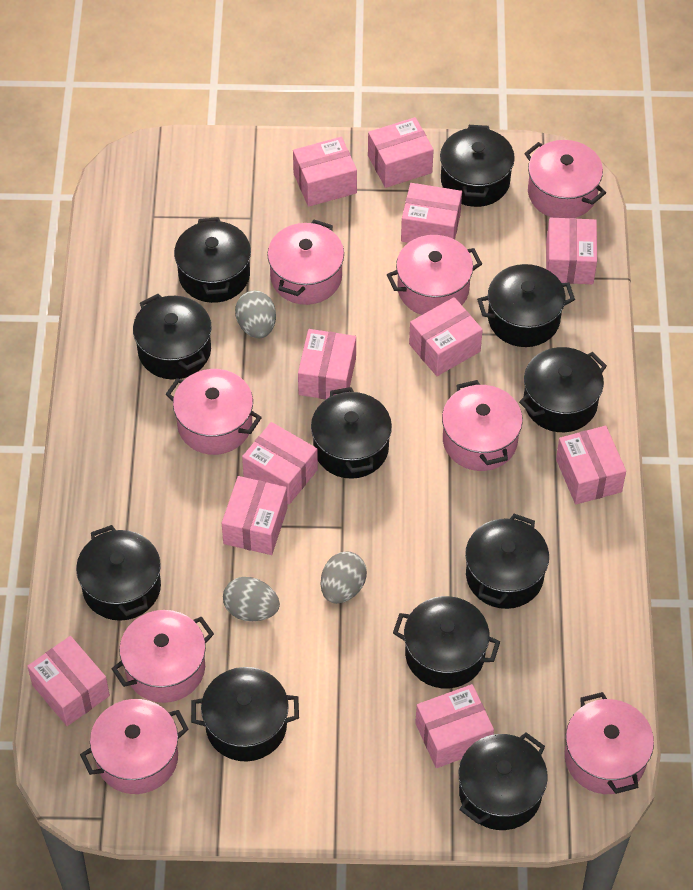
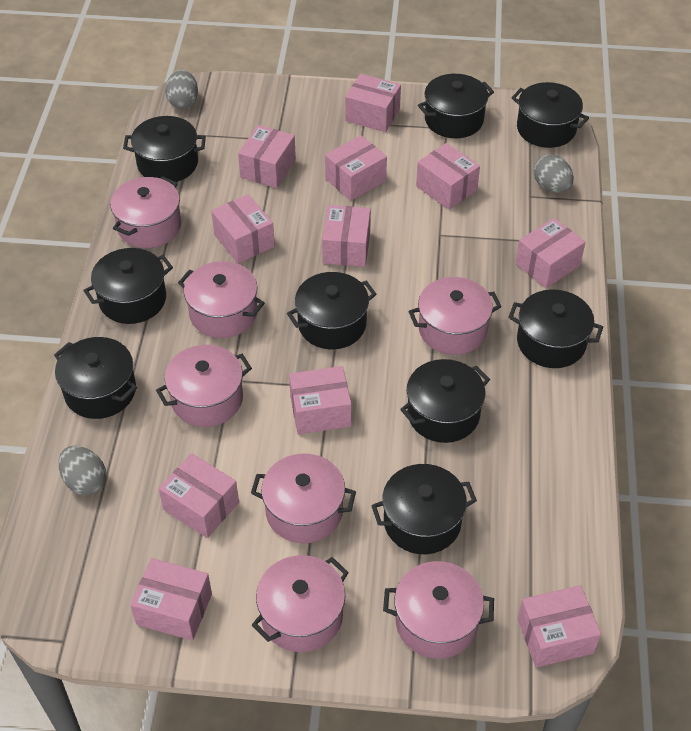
black pot: 11 -> 9
pink pot: 8 -> 7

